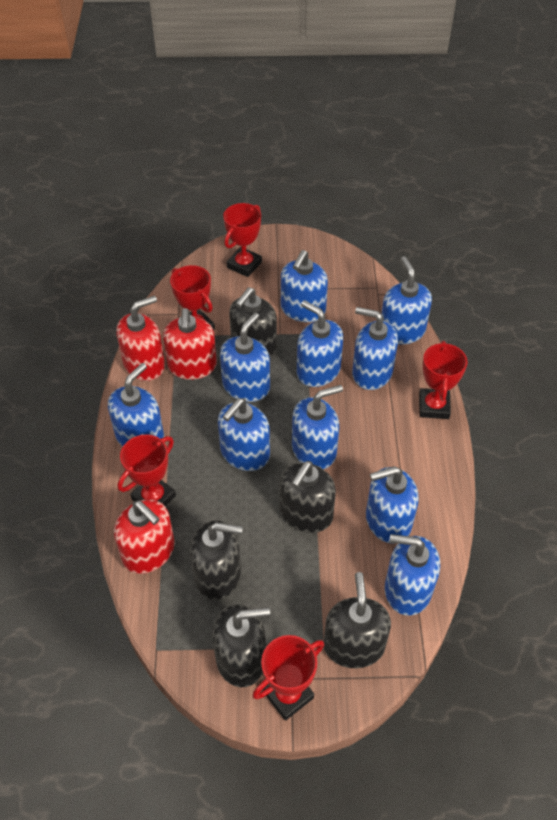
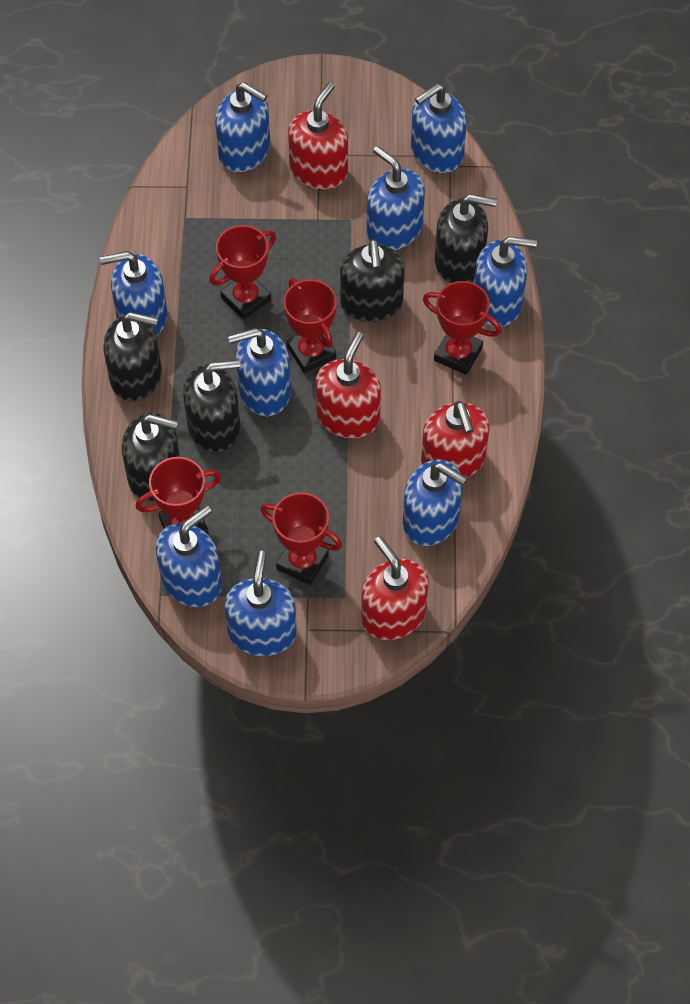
blue soap dispenser: 10 -> 9
red soap dispenser: 3 -> 4

